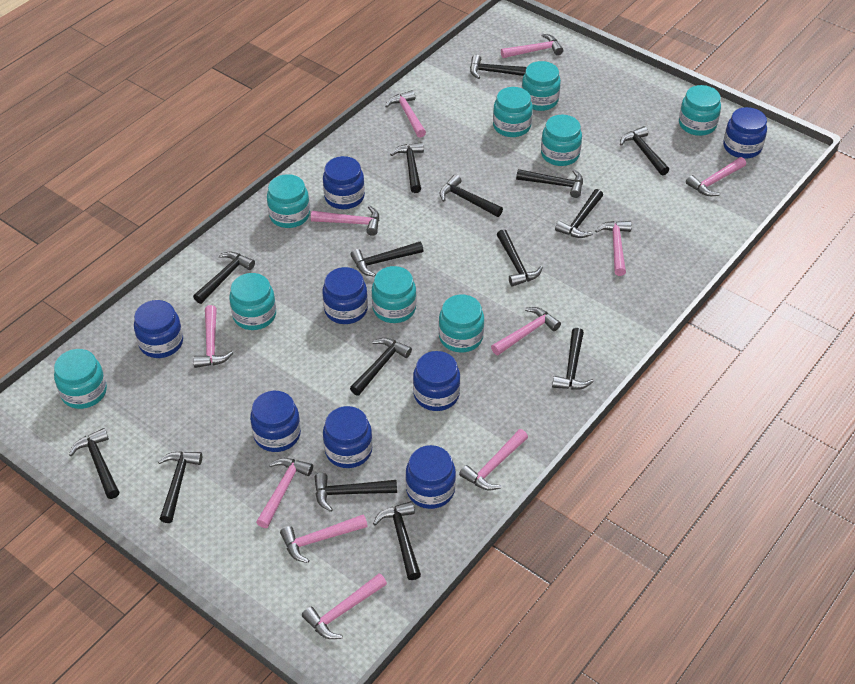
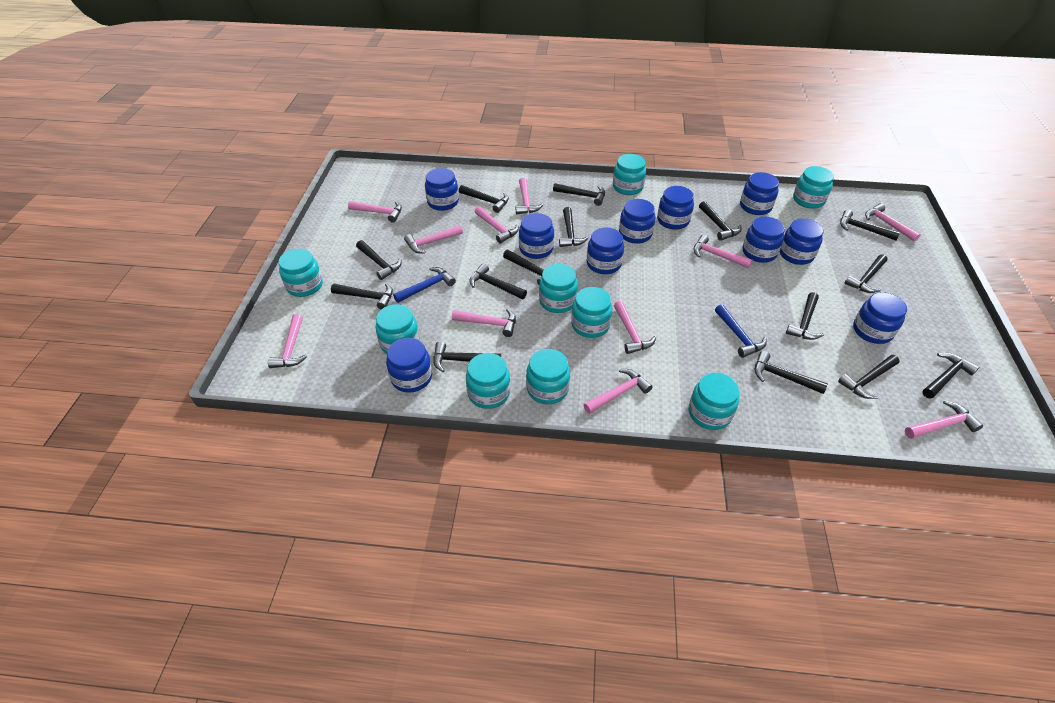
blue hammer: 0 -> 2
blue jar: 8 -> 10

